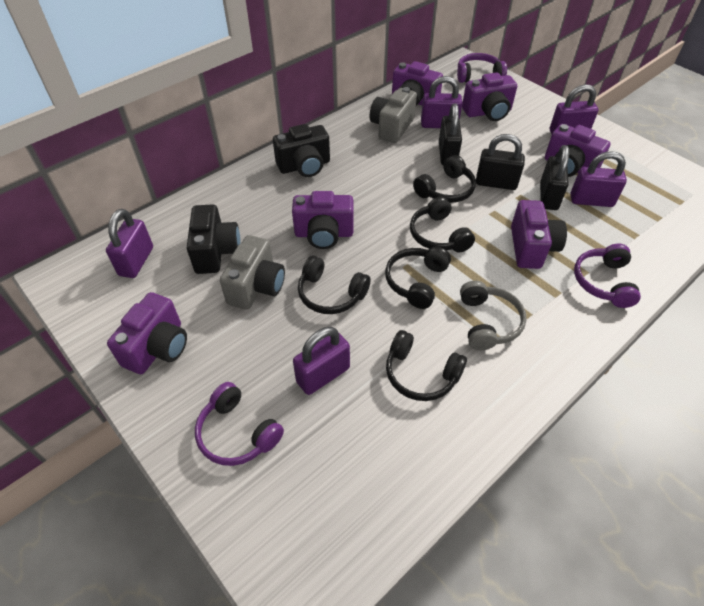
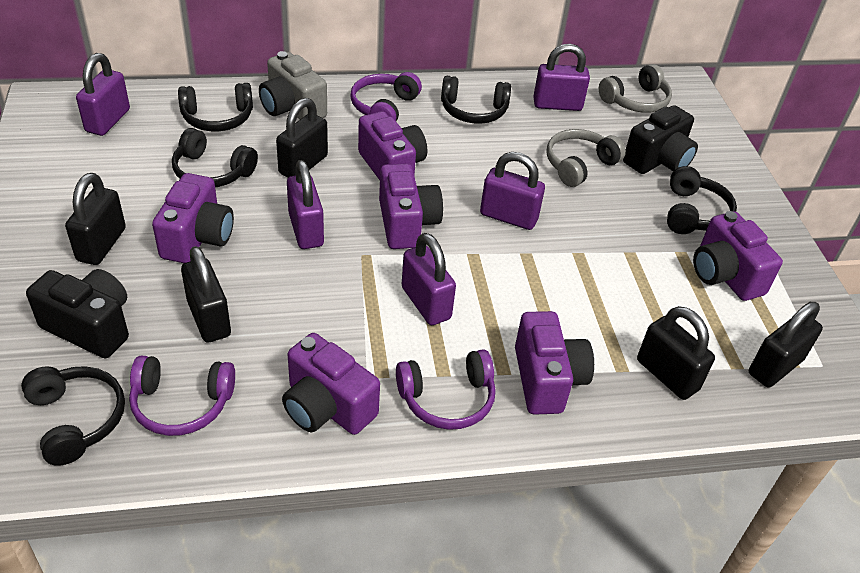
black padlock: 3 -> 5
grey camera: 2 -> 1
grey headphones: 1 -> 2

